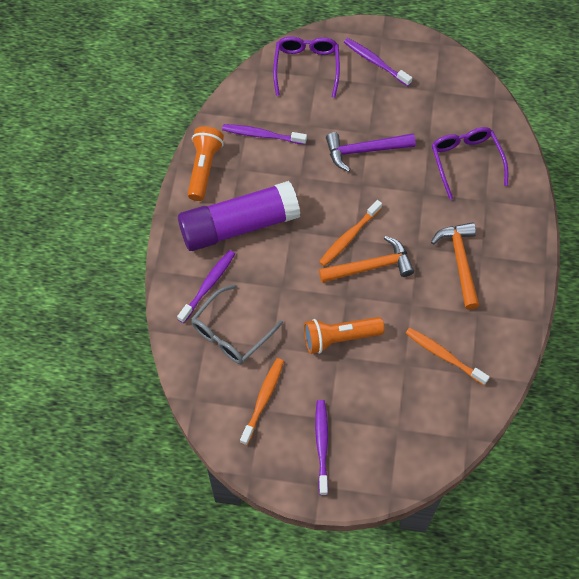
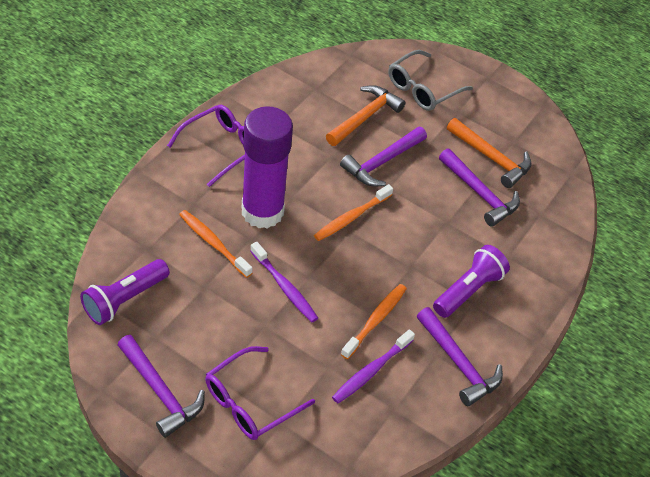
orange flashlight: 2 -> 0
purple flashlight: 0 -> 2
purple hammer: 1 -> 4
purple toothbrush: 4 -> 2

